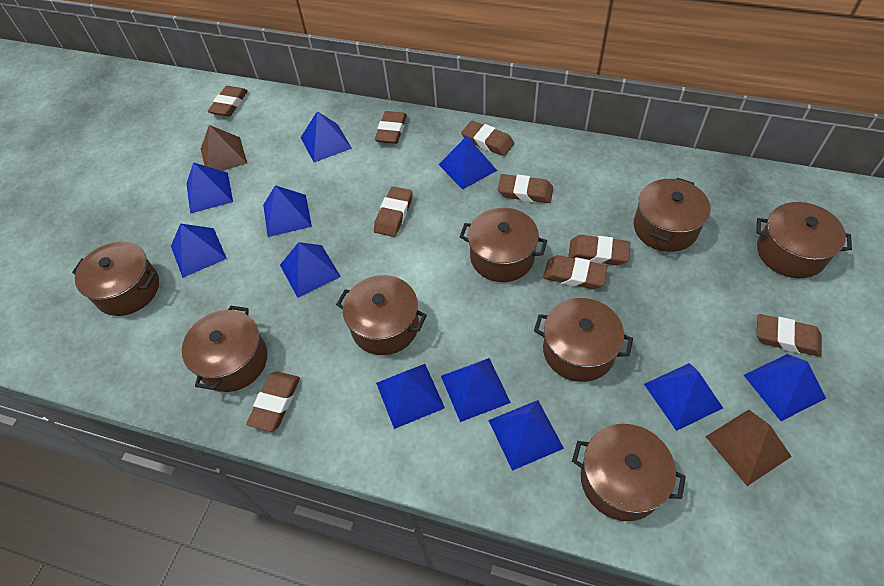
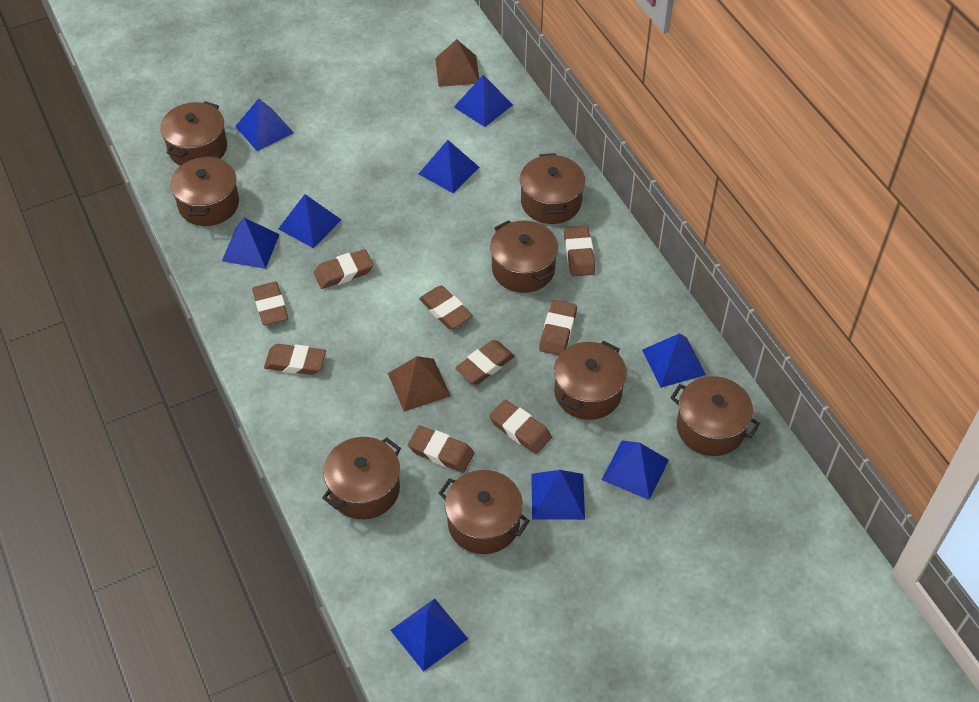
blue pyramid: 11 -> 9

